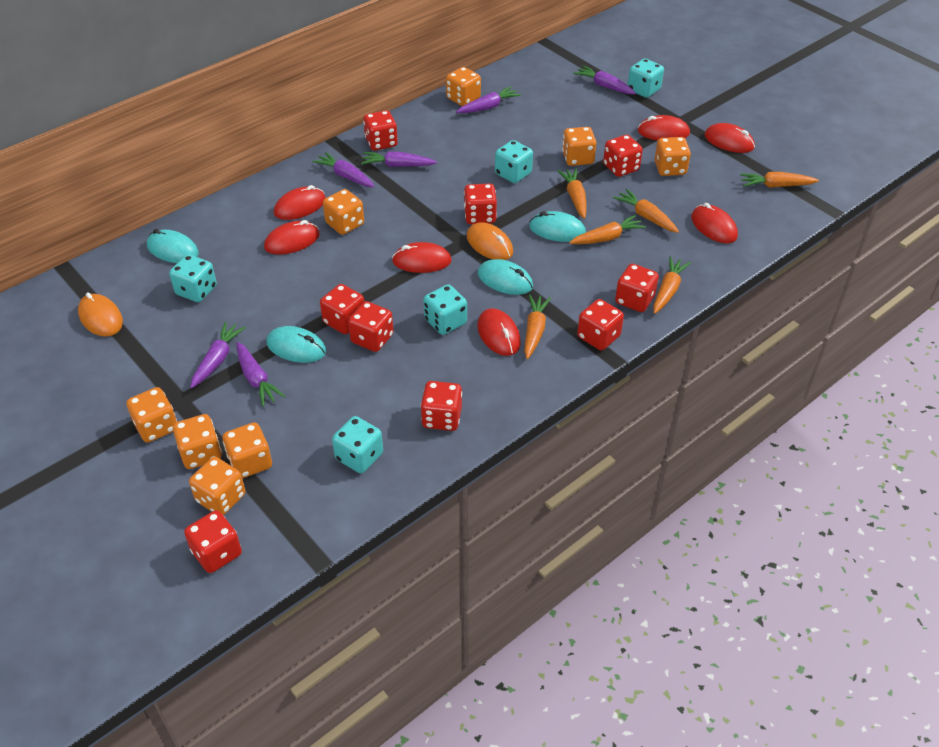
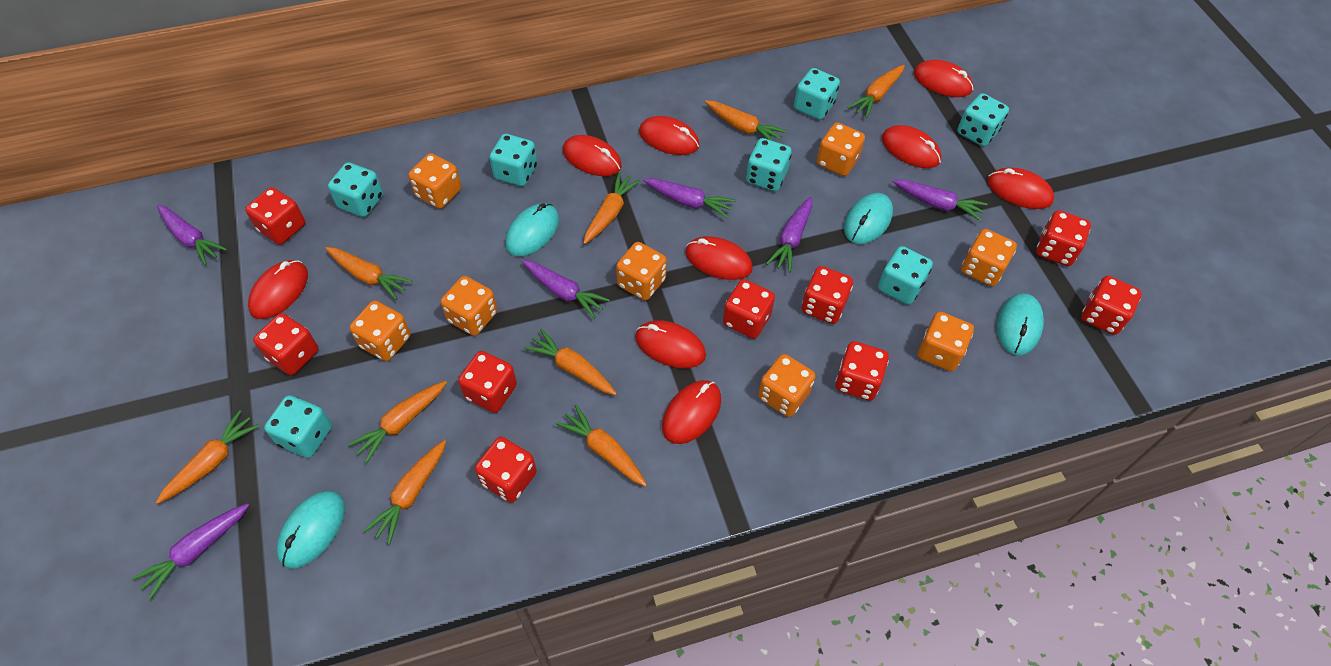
orange carrot: 6 -> 9
orange mouse: 2 -> 0
red mouse: 7 -> 9
turquoise dice: 5 -> 7

